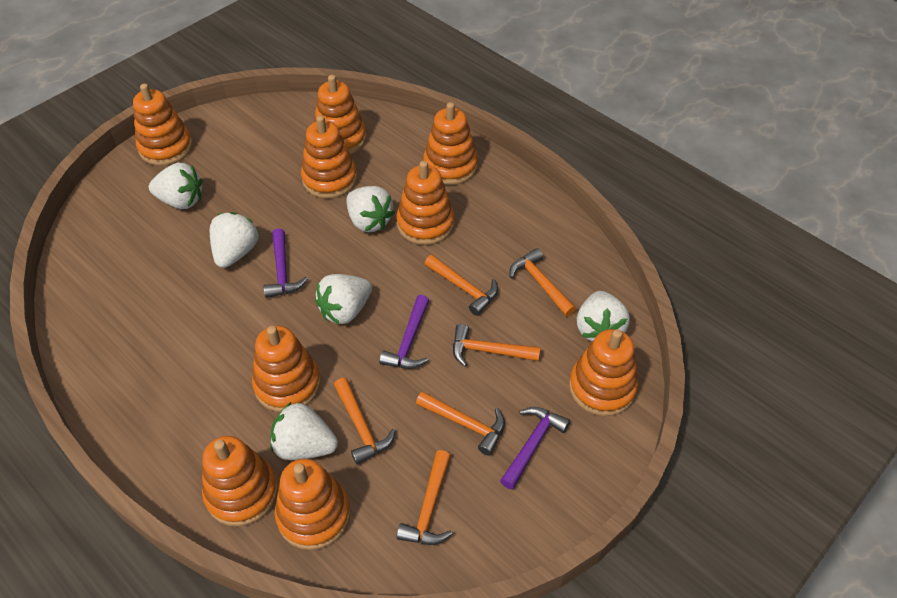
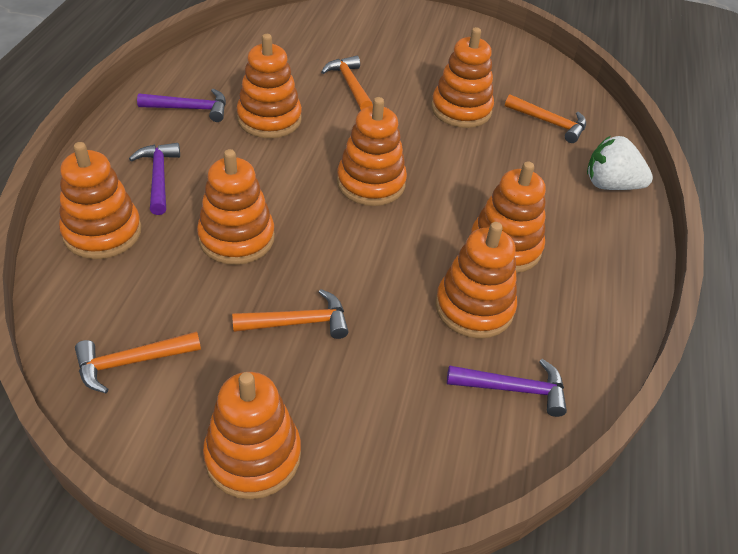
orange hammer: 6 -> 4
orange stacking toy: 9 -> 8
white strawberry: 6 -> 1

